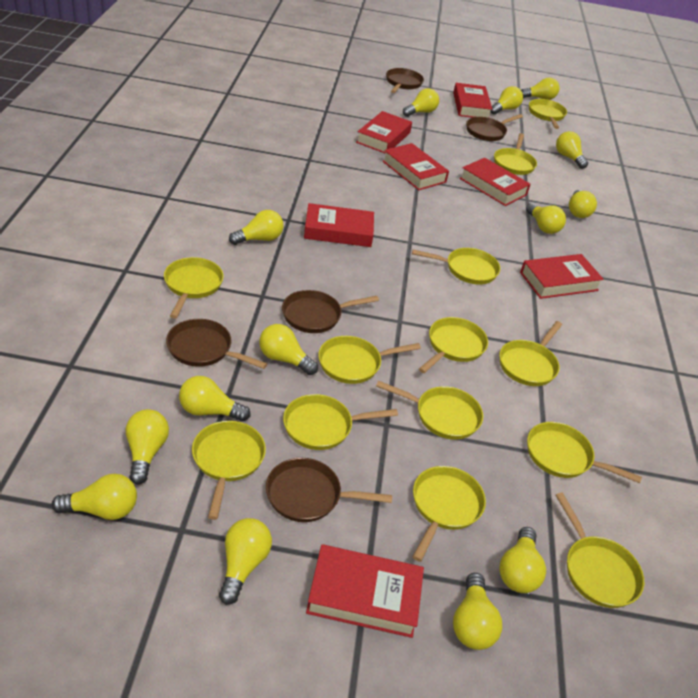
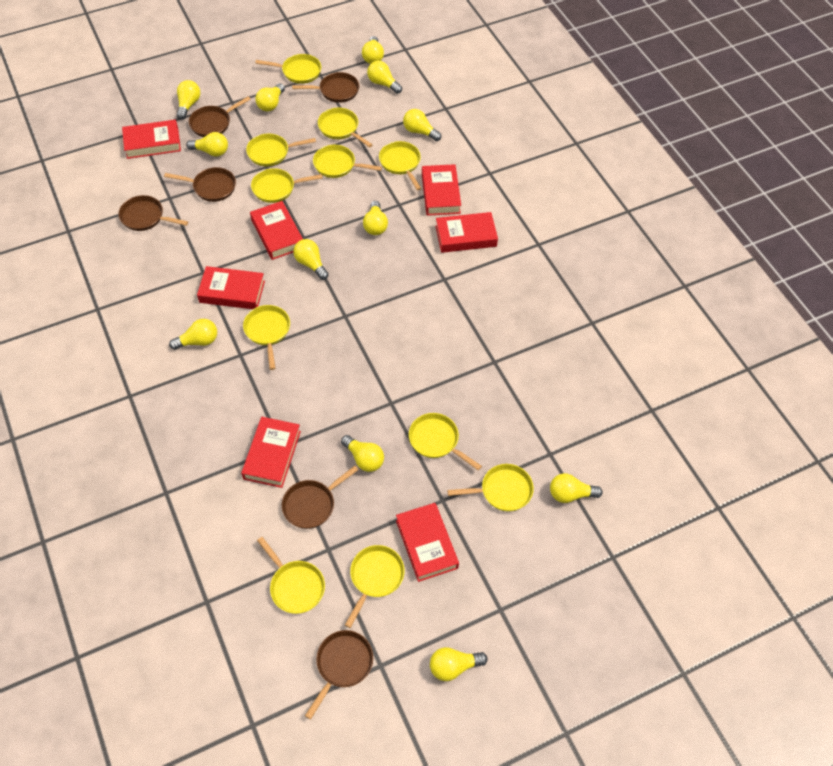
brown pan: 5 -> 6
yellow light bulb: 14 -> 12
yellow pan: 13 -> 11

